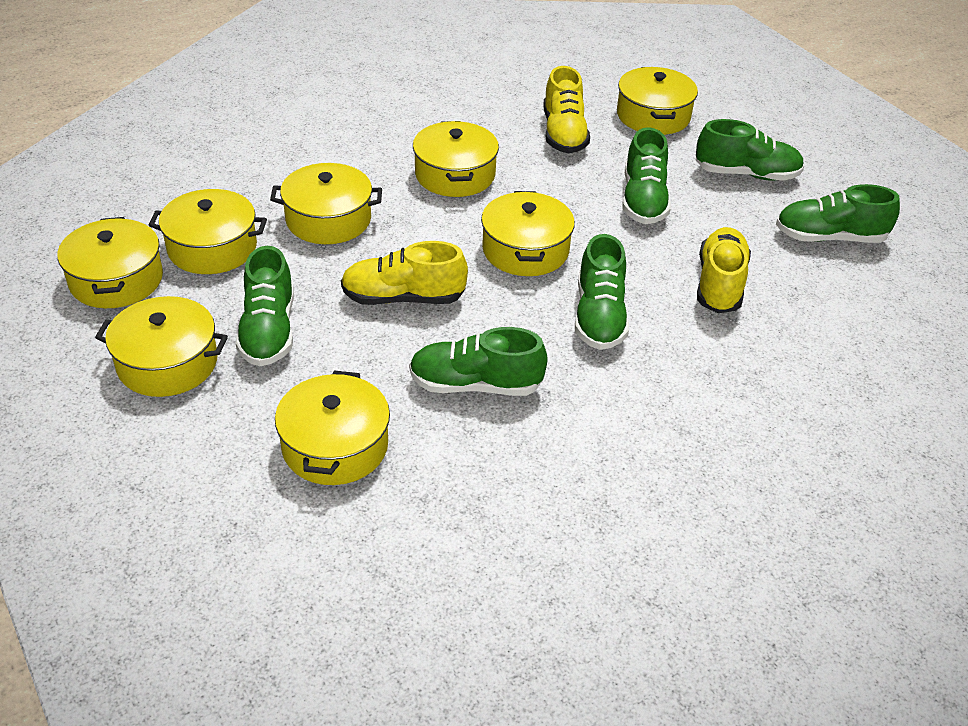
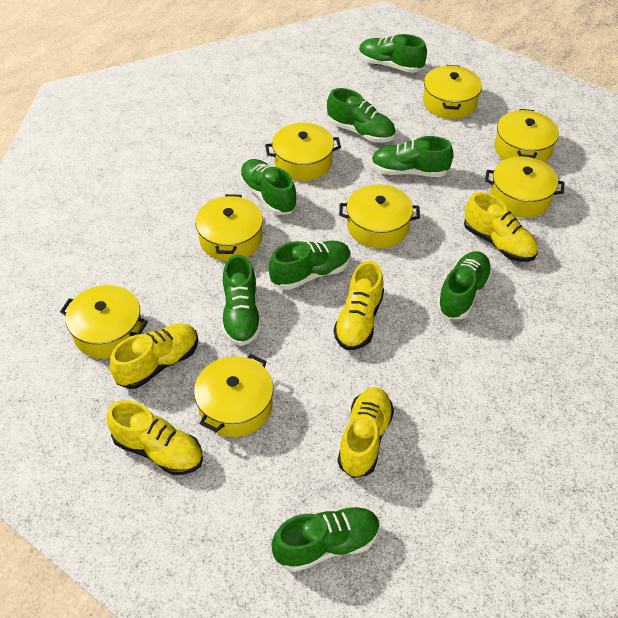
green shoe: 6 -> 8
yellow shoe: 3 -> 5

